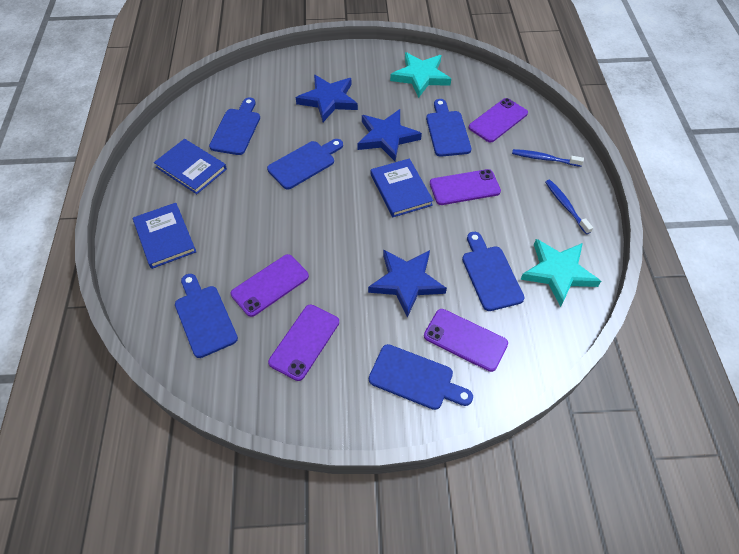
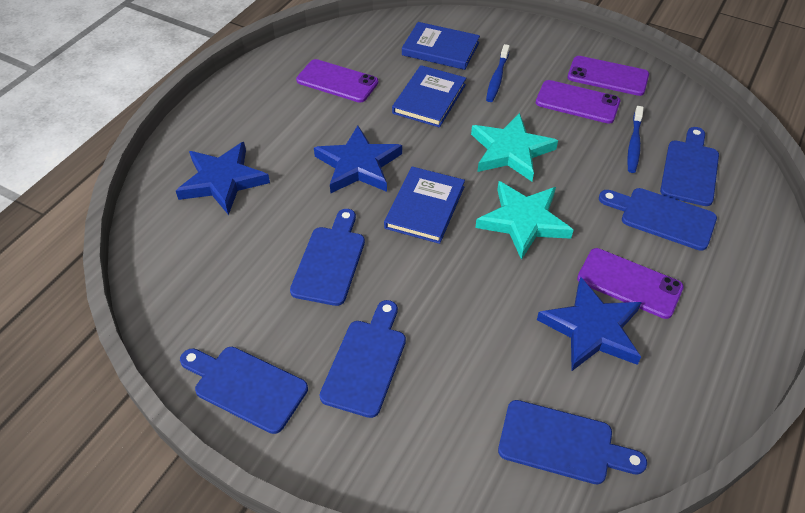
purple phone: 5 -> 4

